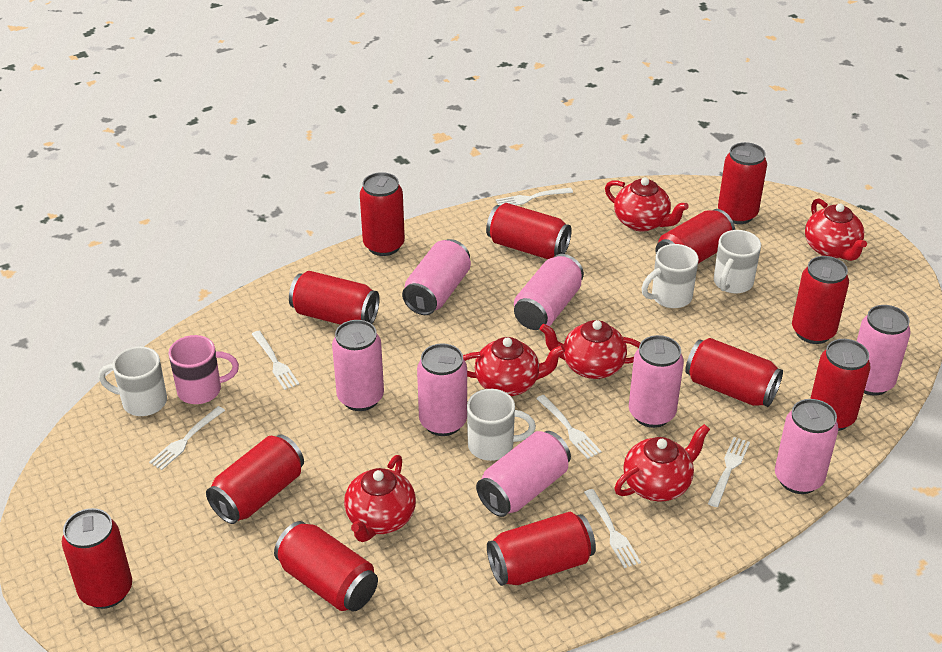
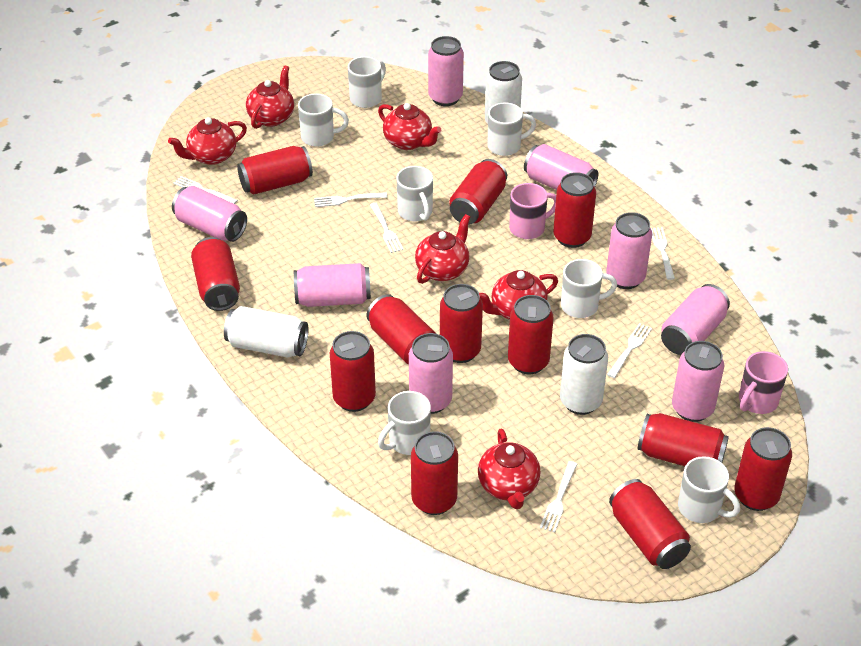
pink mug: 1 -> 2
white can: 0 -> 3
white mug: 4 -> 7

